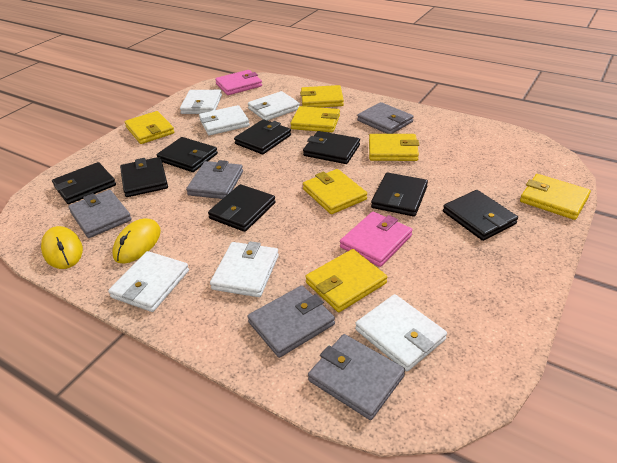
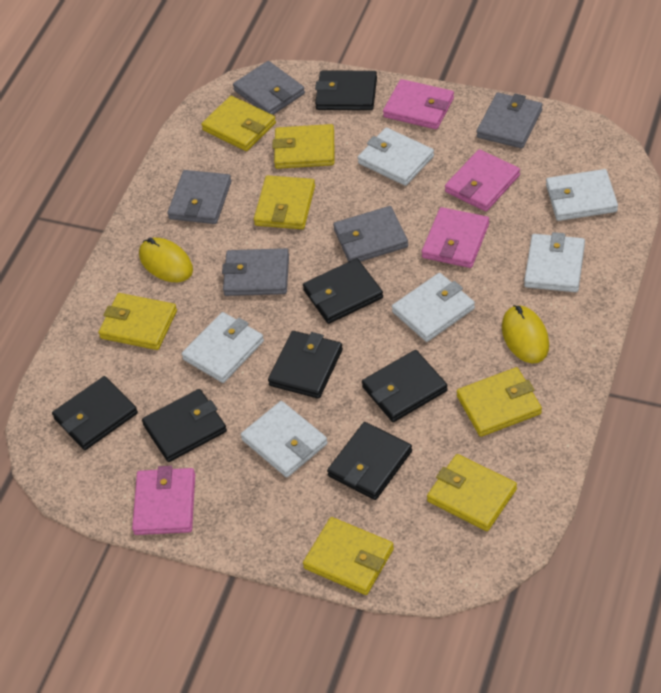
black wallet: 8 -> 7
pink wallet: 2 -> 4

